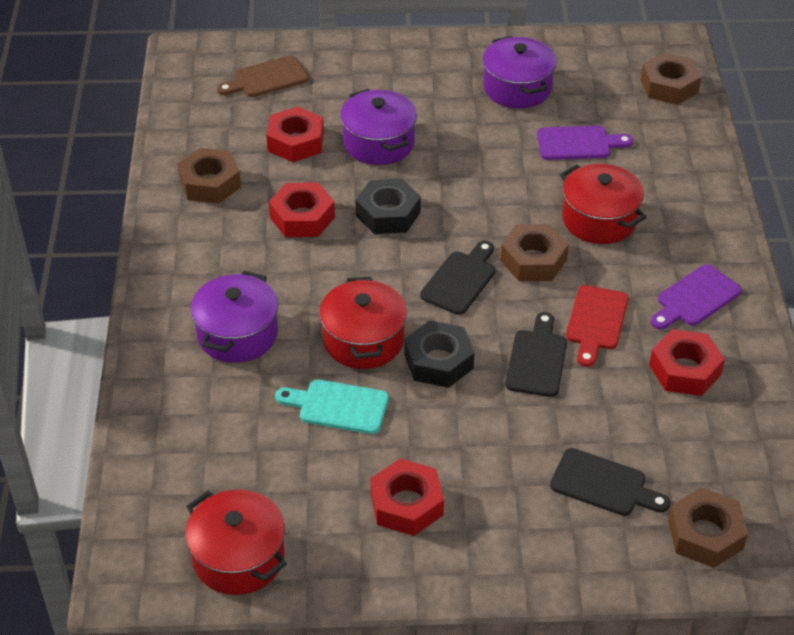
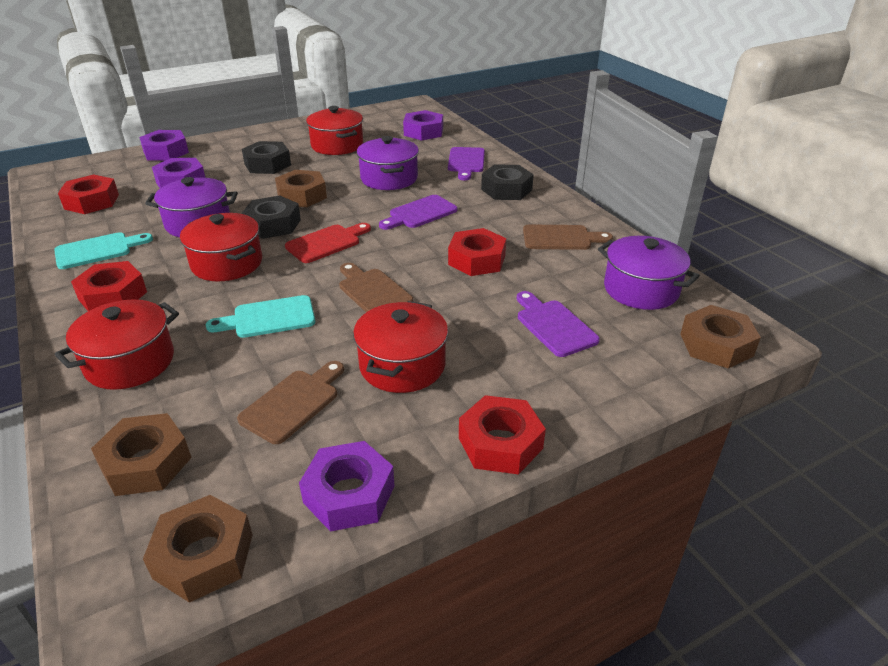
black cutting board: 3 -> 0
black nut: 2 -> 3
brown cutting board: 1 -> 3
purple cutting board: 2 -> 3
purple nut: 0 -> 4
red pot: 3 -> 4
turquoise cutting board: 1 -> 2

